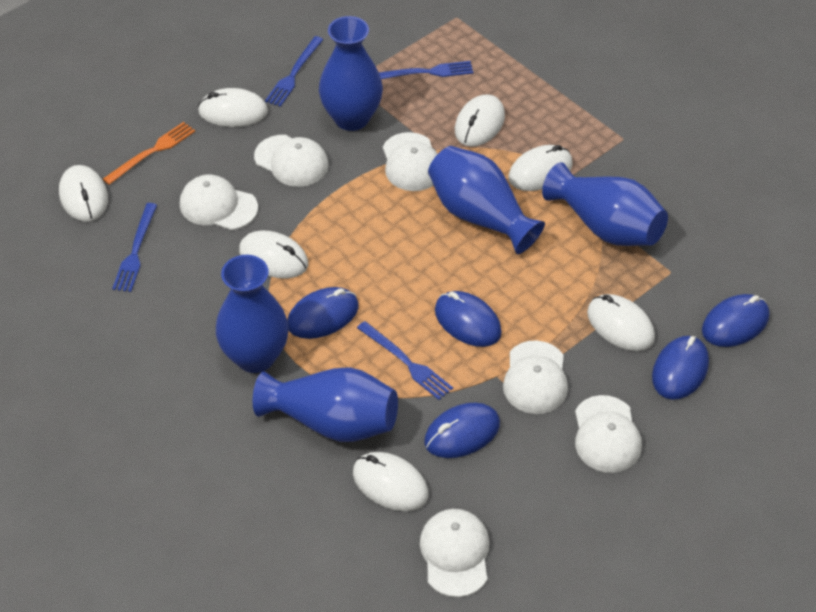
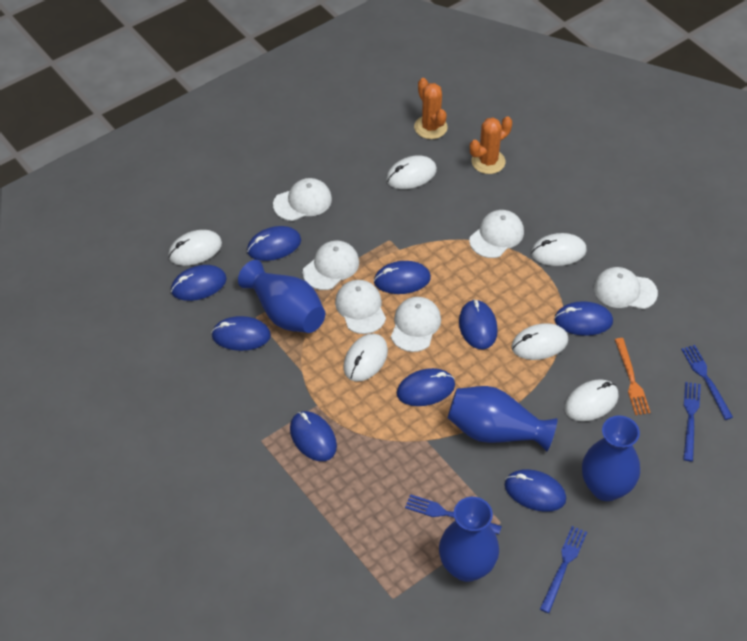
blue mouse: 5 -> 9
blue vase: 5 -> 4
orange cactus: 0 -> 2
white mouse: 7 -> 6

